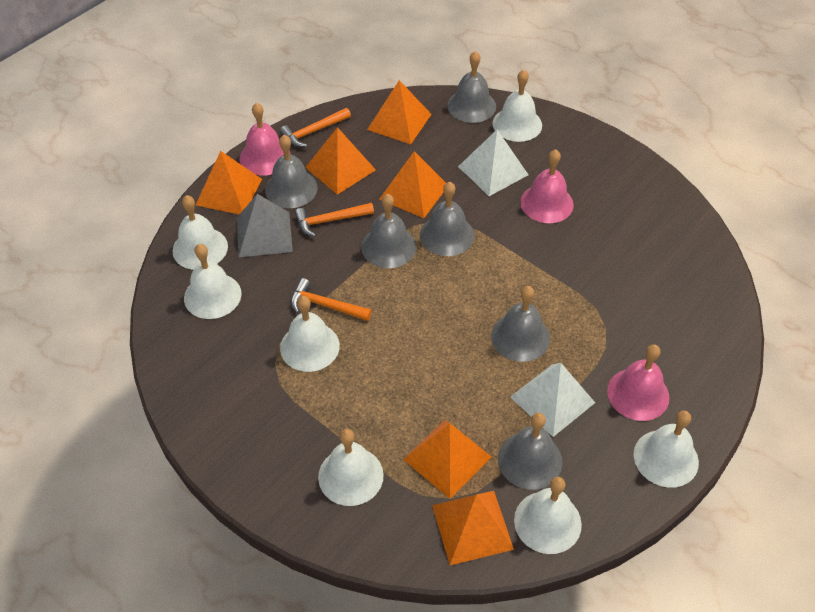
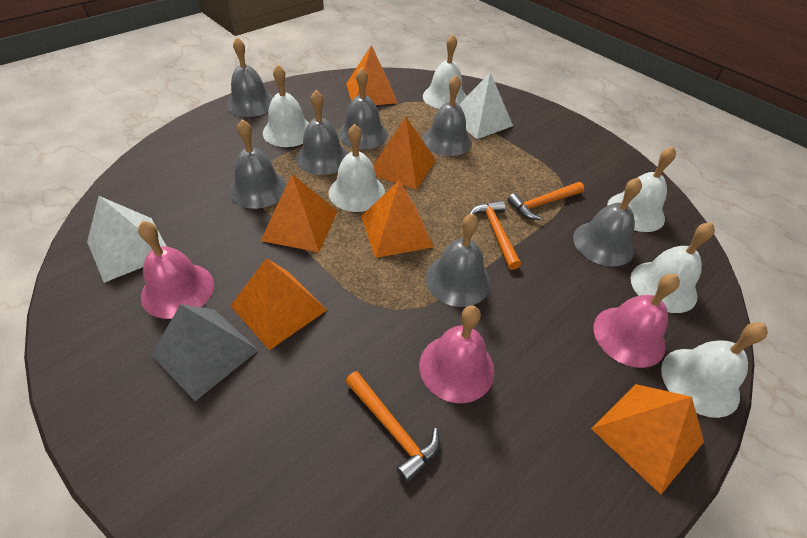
grey bell: 6 -> 7
white bell: 7 -> 6

